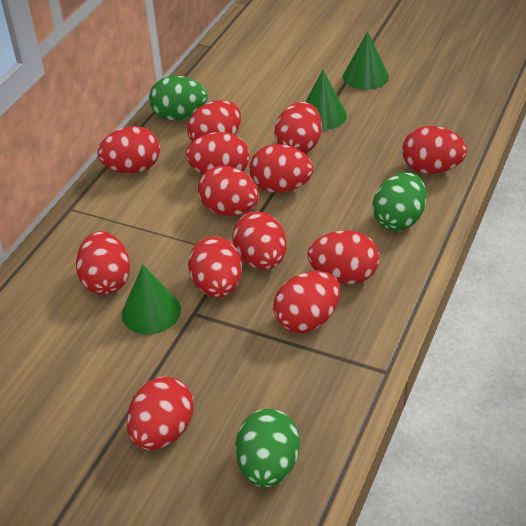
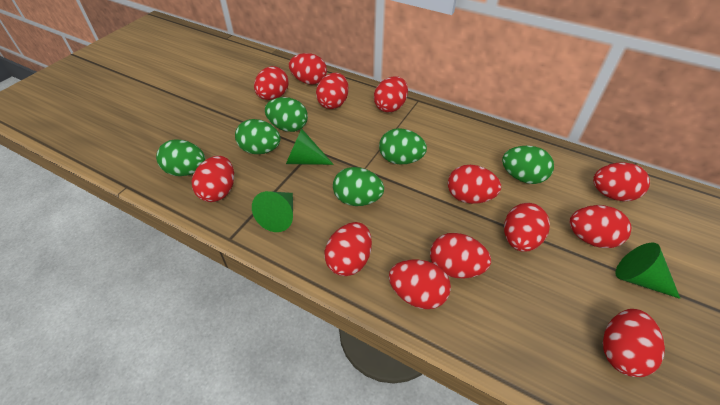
green egg: 3 -> 6

